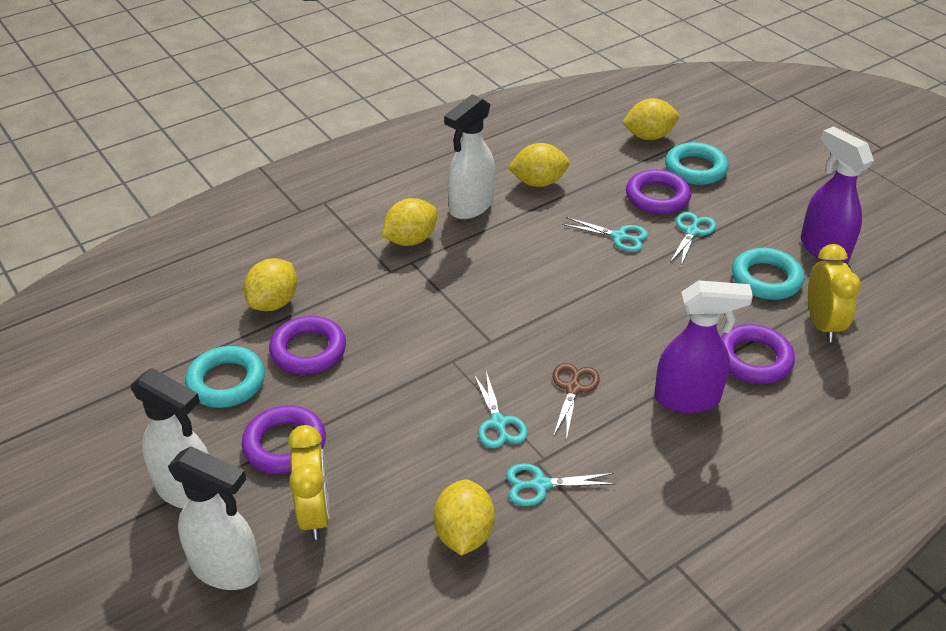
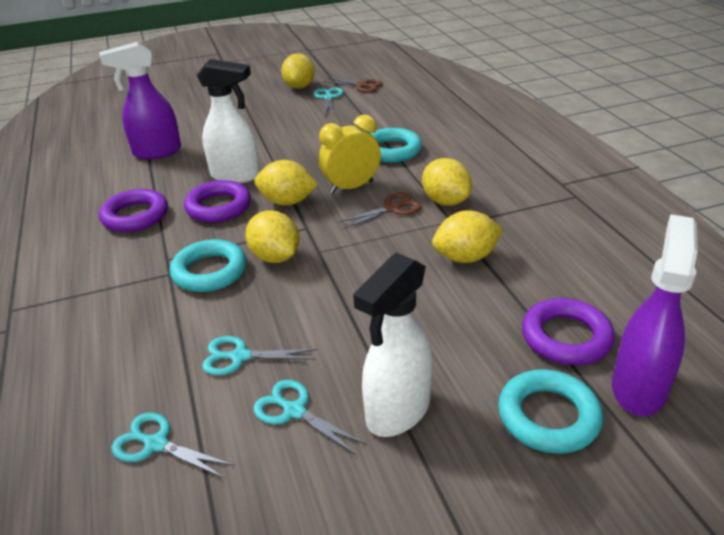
brown scissors: 1 -> 2
purple ring: 4 -> 3
white spray bottle: 3 -> 2
yellow clock: 2 -> 1

